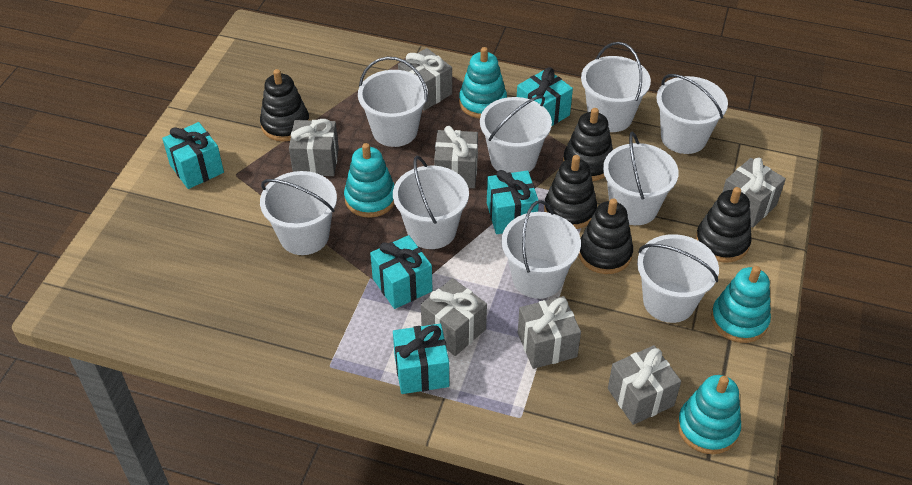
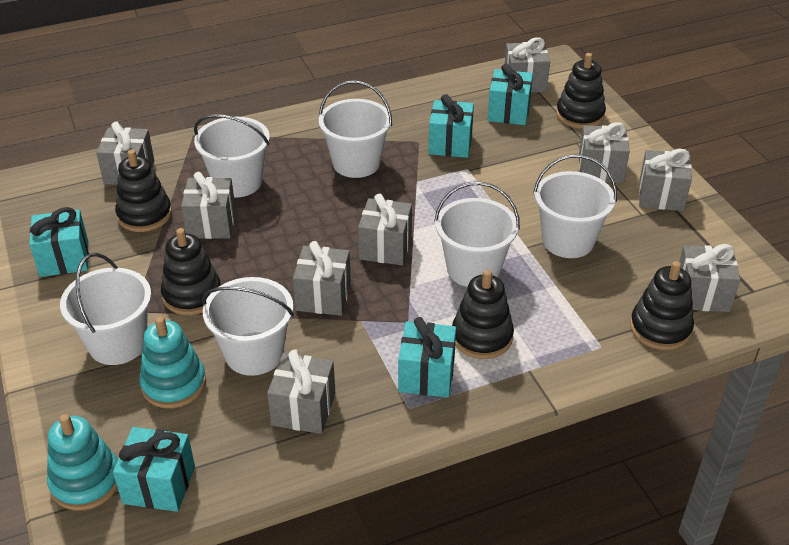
grey gift: 7 -> 9
turquoise stacking toy: 4 -> 2
white bucket: 9 -> 6

